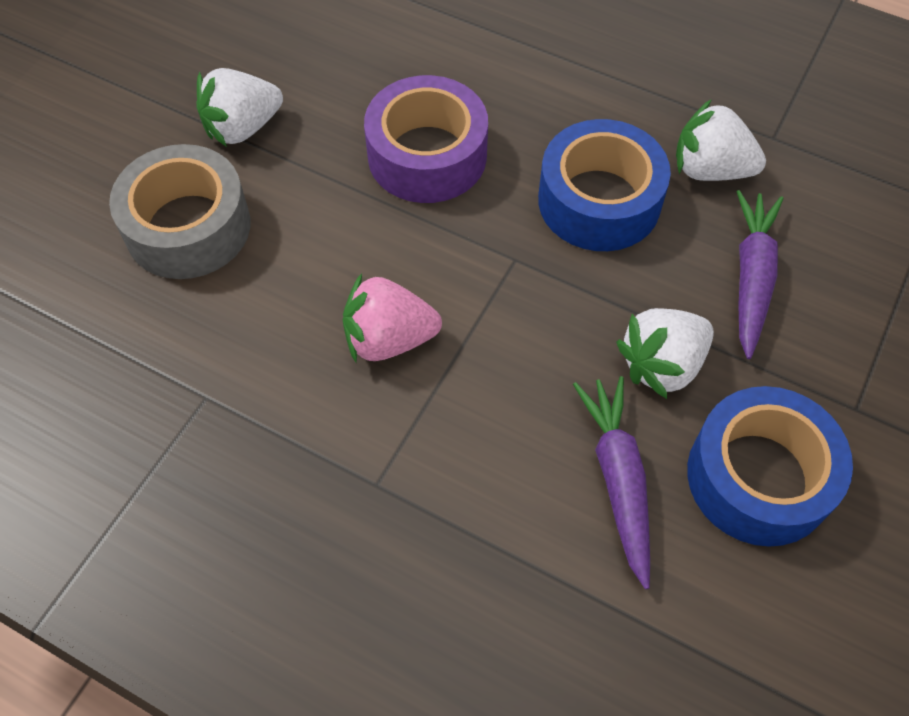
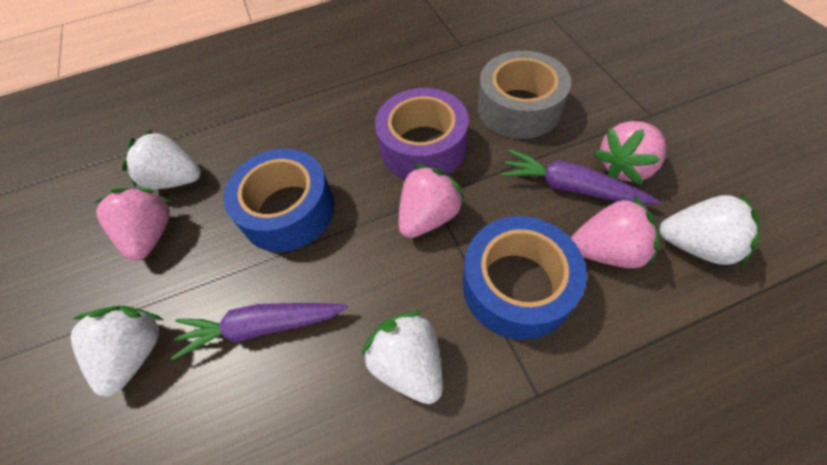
pink strawberry: 1 -> 4
white strawberry: 3 -> 4

